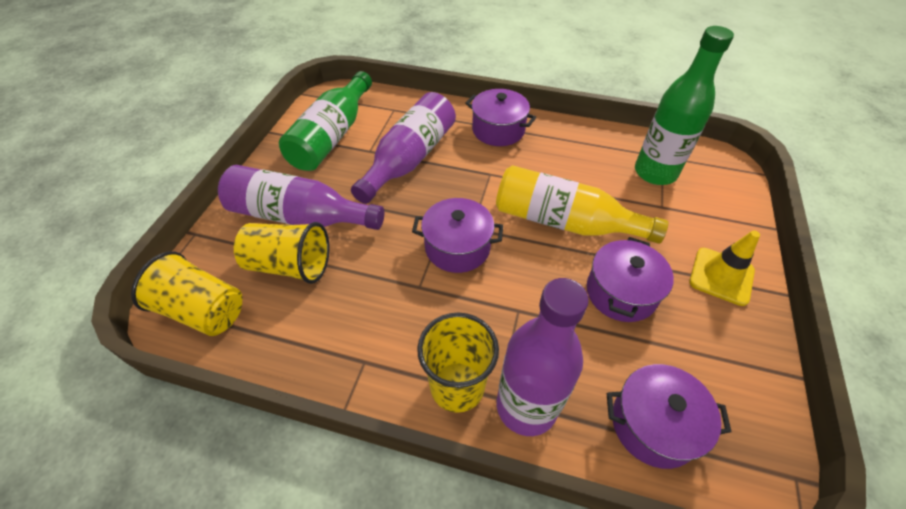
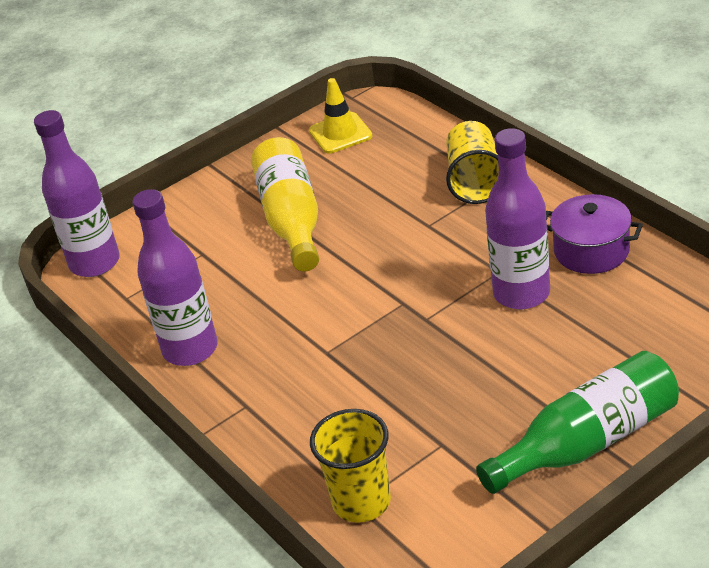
green bottle: 2 -> 1
purple pot: 4 -> 1
yellow cup: 3 -> 2

